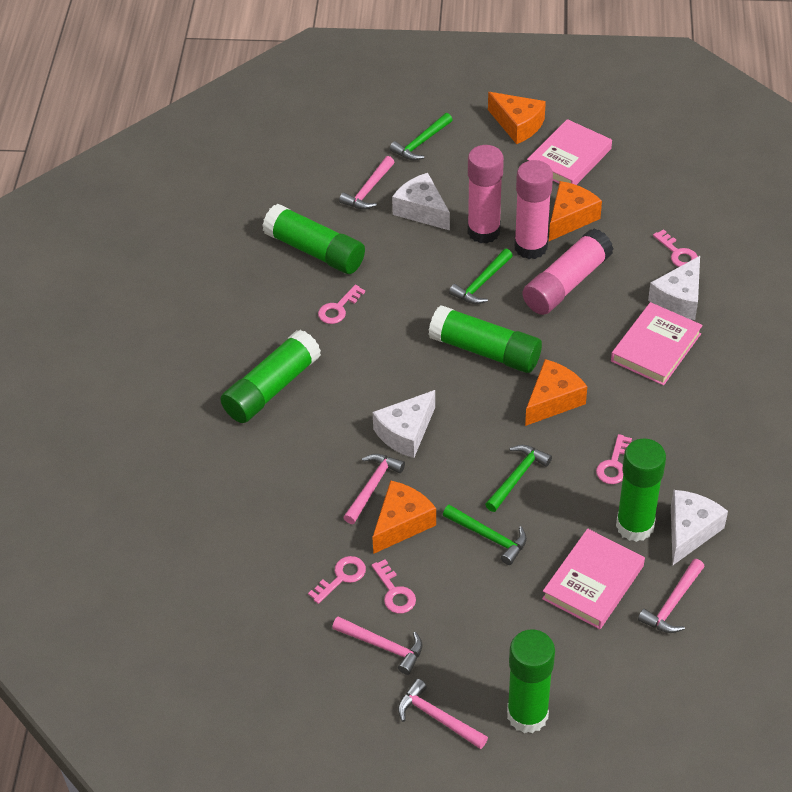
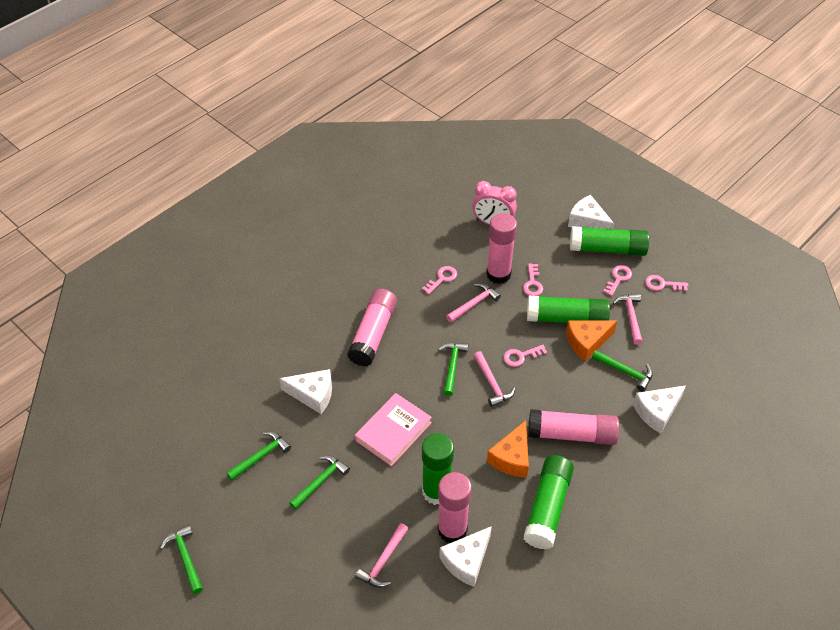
green glue stick: 5 -> 4
green hammer: 4 -> 5
orange cheese: 4 -> 2
pink book: 3 -> 1
pink clock: 0 -> 1
pink glue stick: 3 -> 4
pink hammer: 5 -> 4

